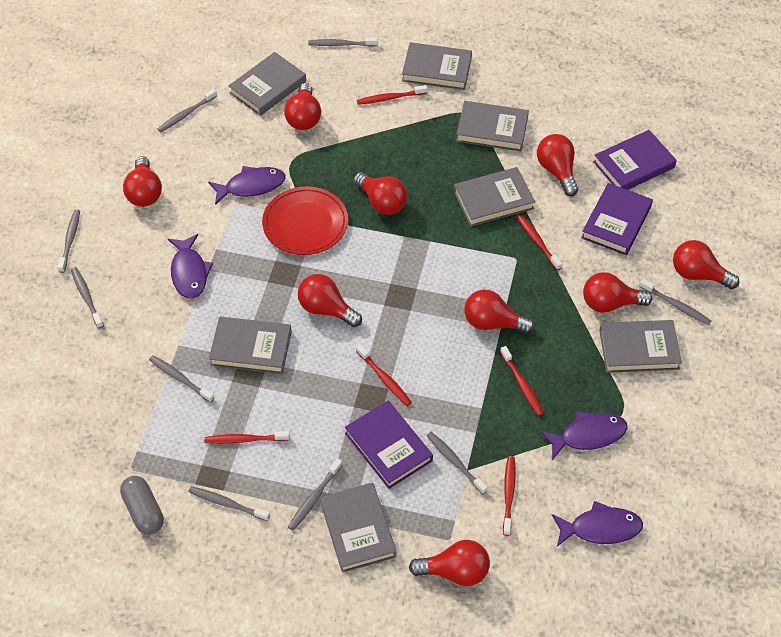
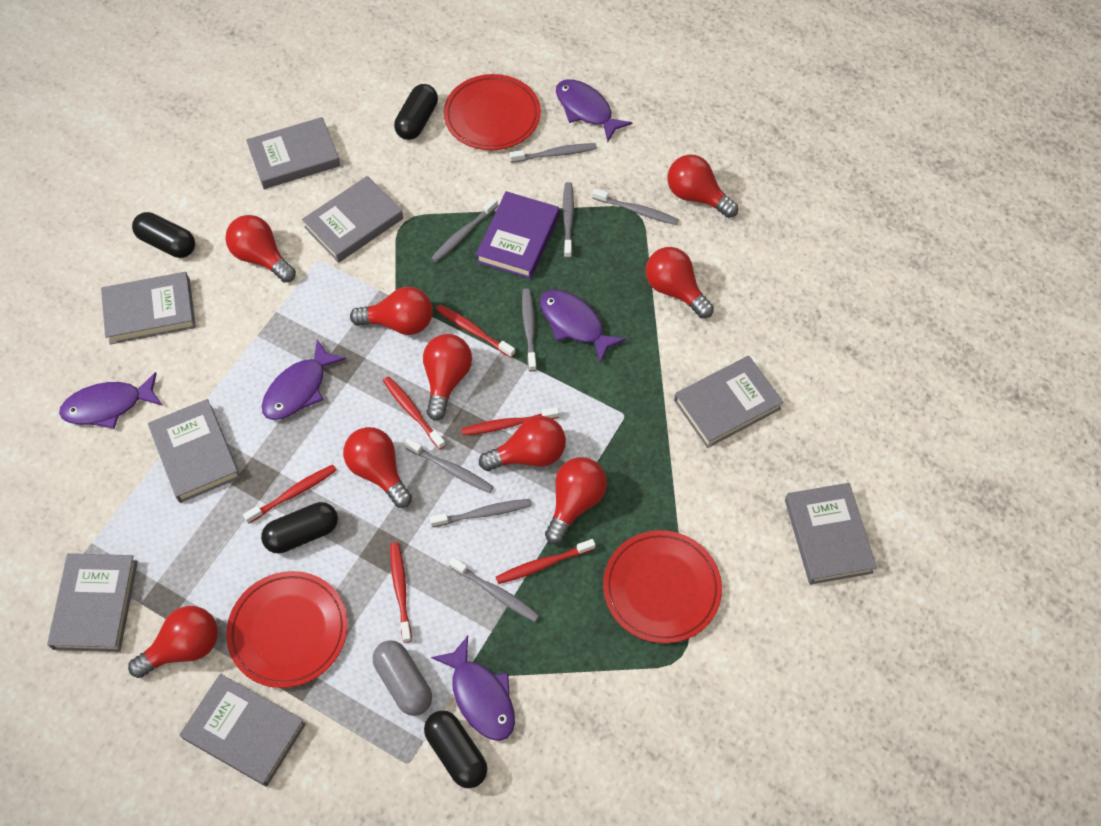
black capsule: 0 -> 4
grey book: 7 -> 8
grey toothbrush: 9 -> 8
purple book: 3 -> 1
purple fish: 4 -> 5
red plate: 1 -> 3

